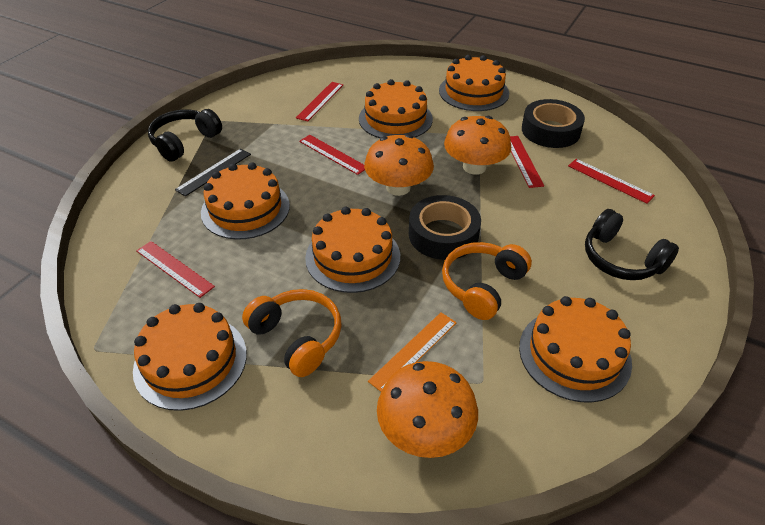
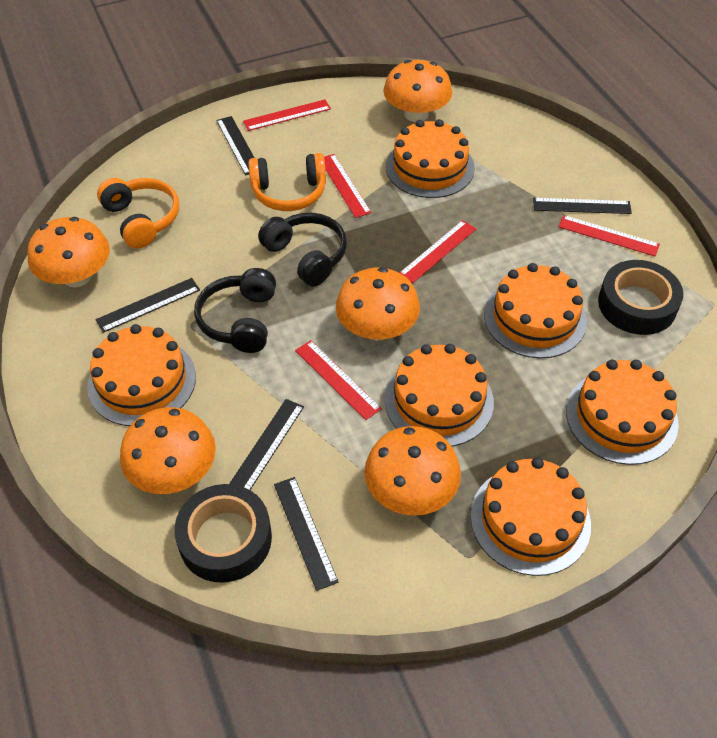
black ruler: 1 -> 5
orange mushroom: 3 -> 5
orange ruler: 1 -> 0

